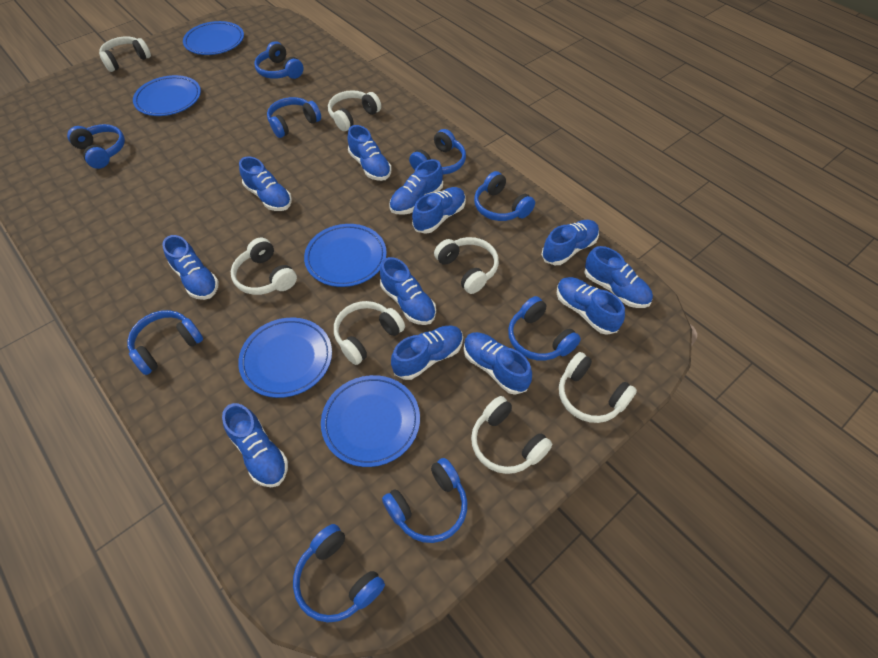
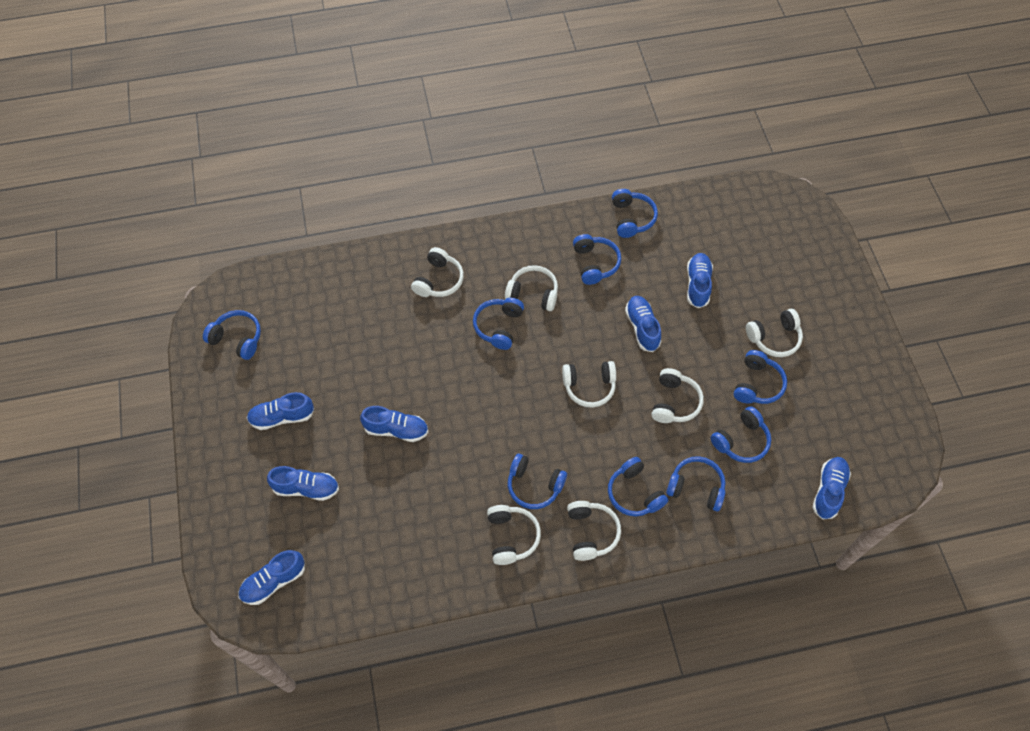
blue plate: 5 -> 0
blue shoe: 12 -> 7

